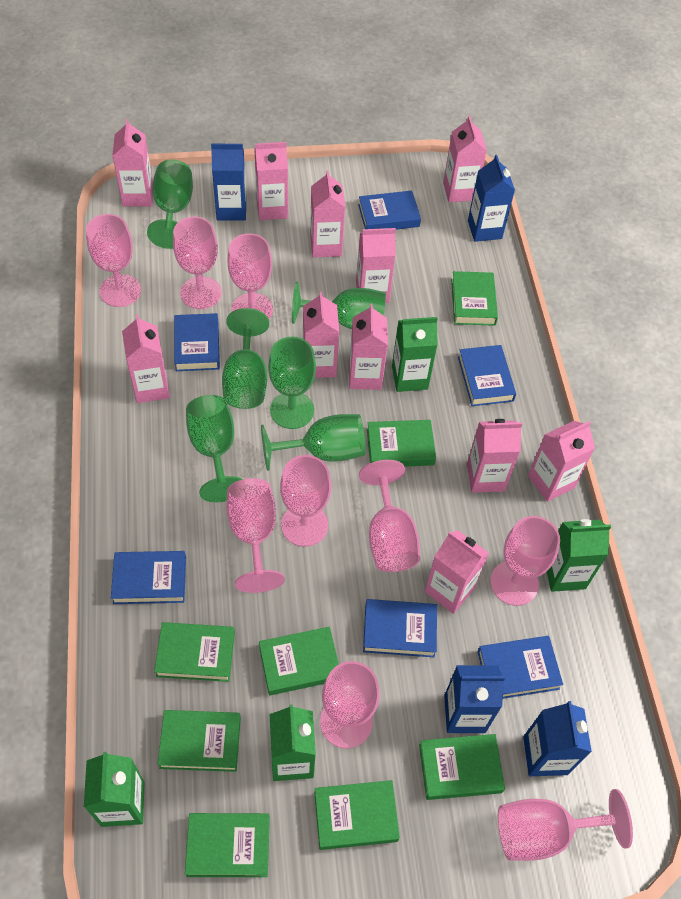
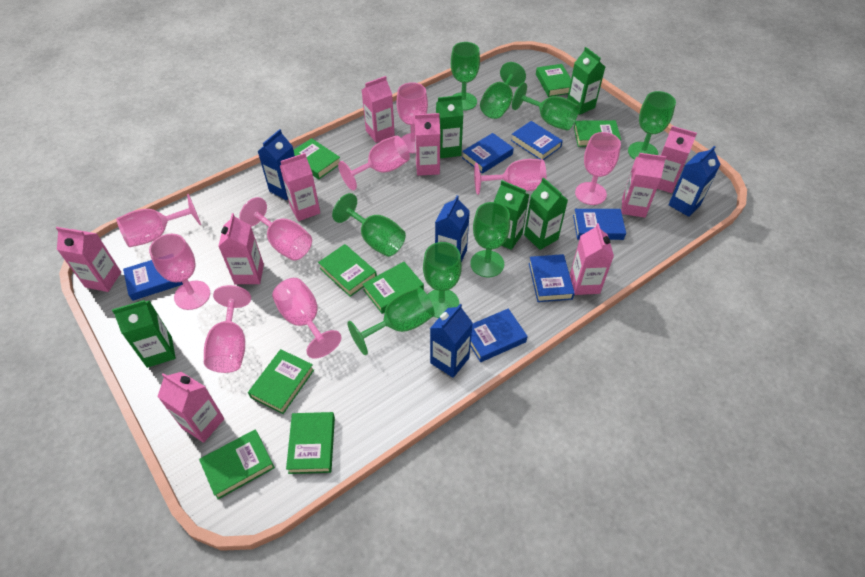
green carton: 4 -> 5
green goblet: 6 -> 8
pink carton: 11 -> 9

